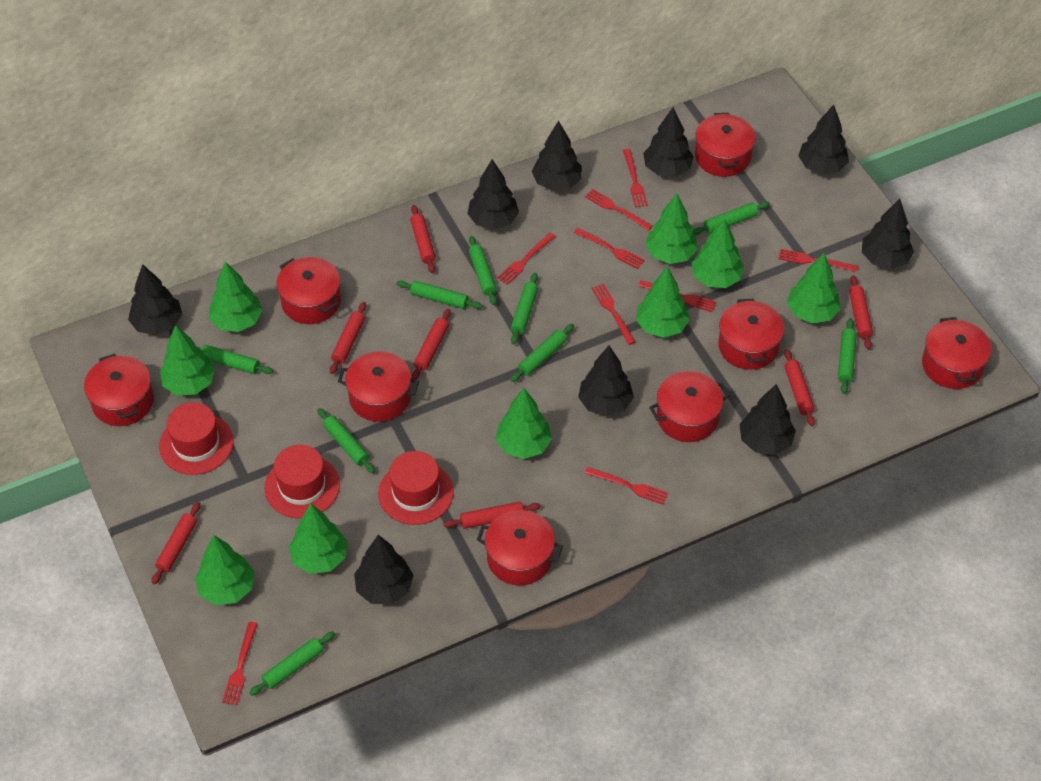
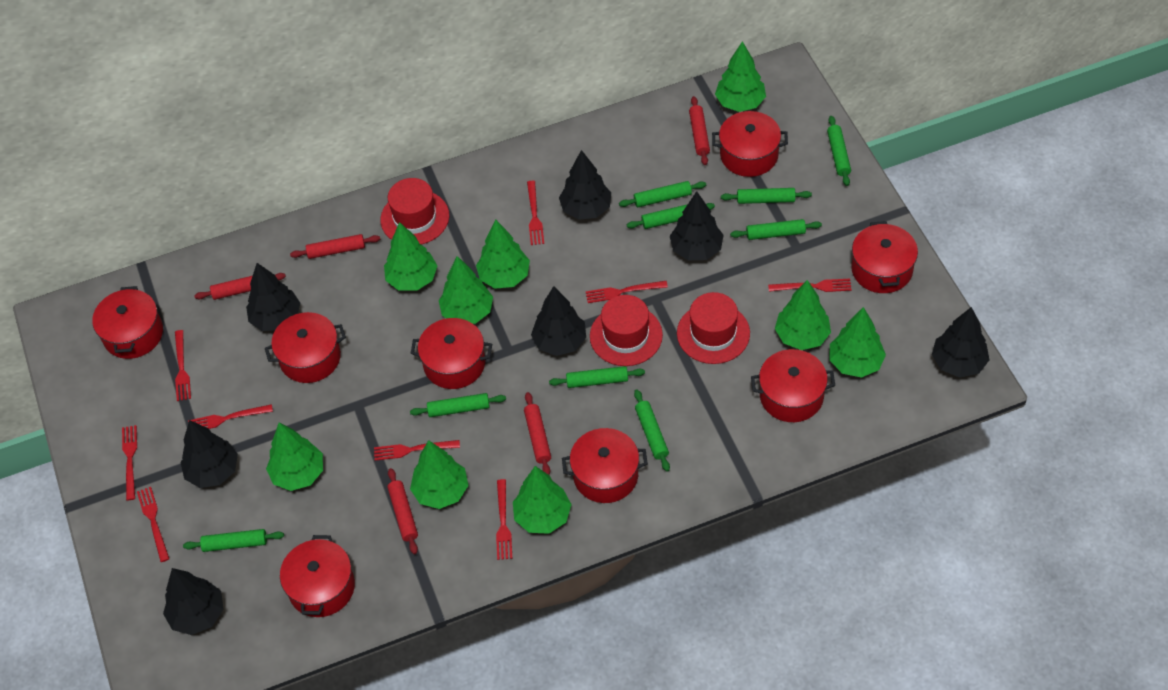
black tree: 9 -> 7
red rolling pin: 7 -> 5

